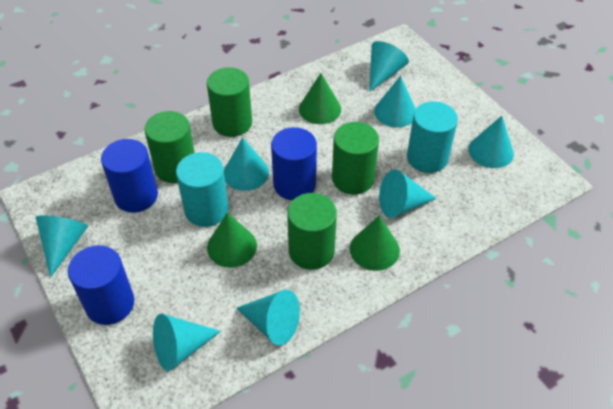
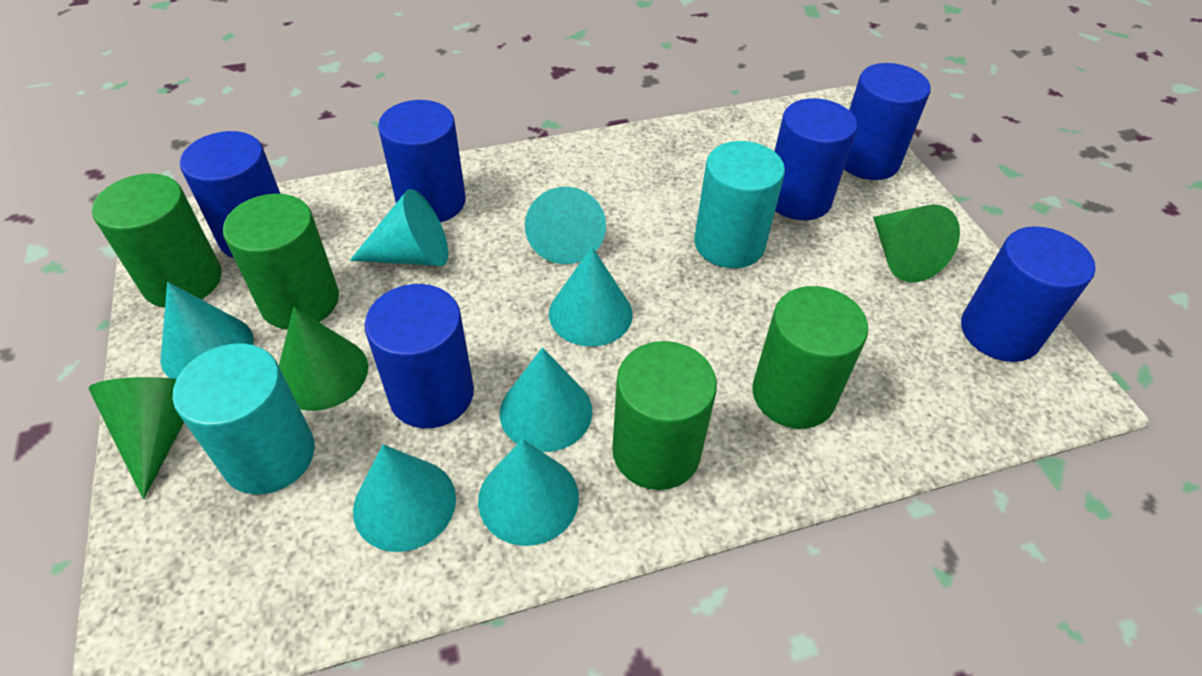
blue cylinder: 3 -> 6
turquoise cone: 8 -> 7

